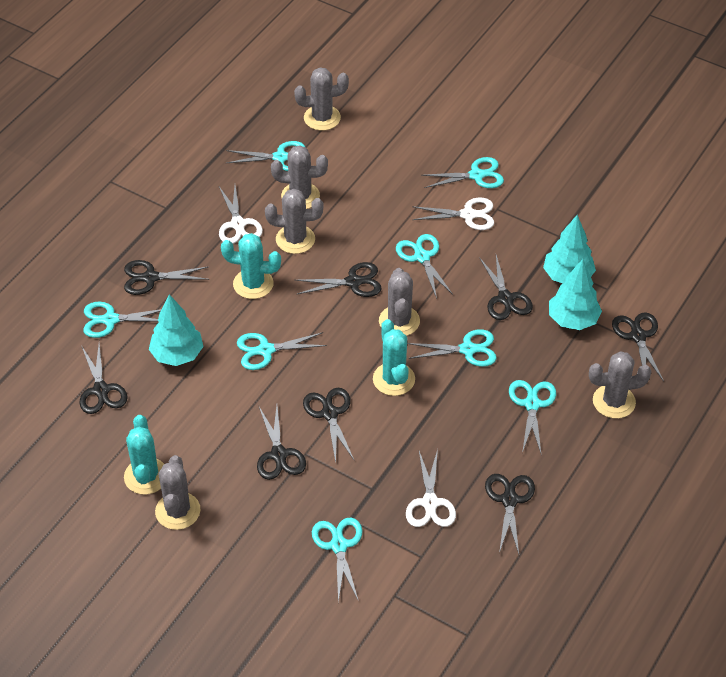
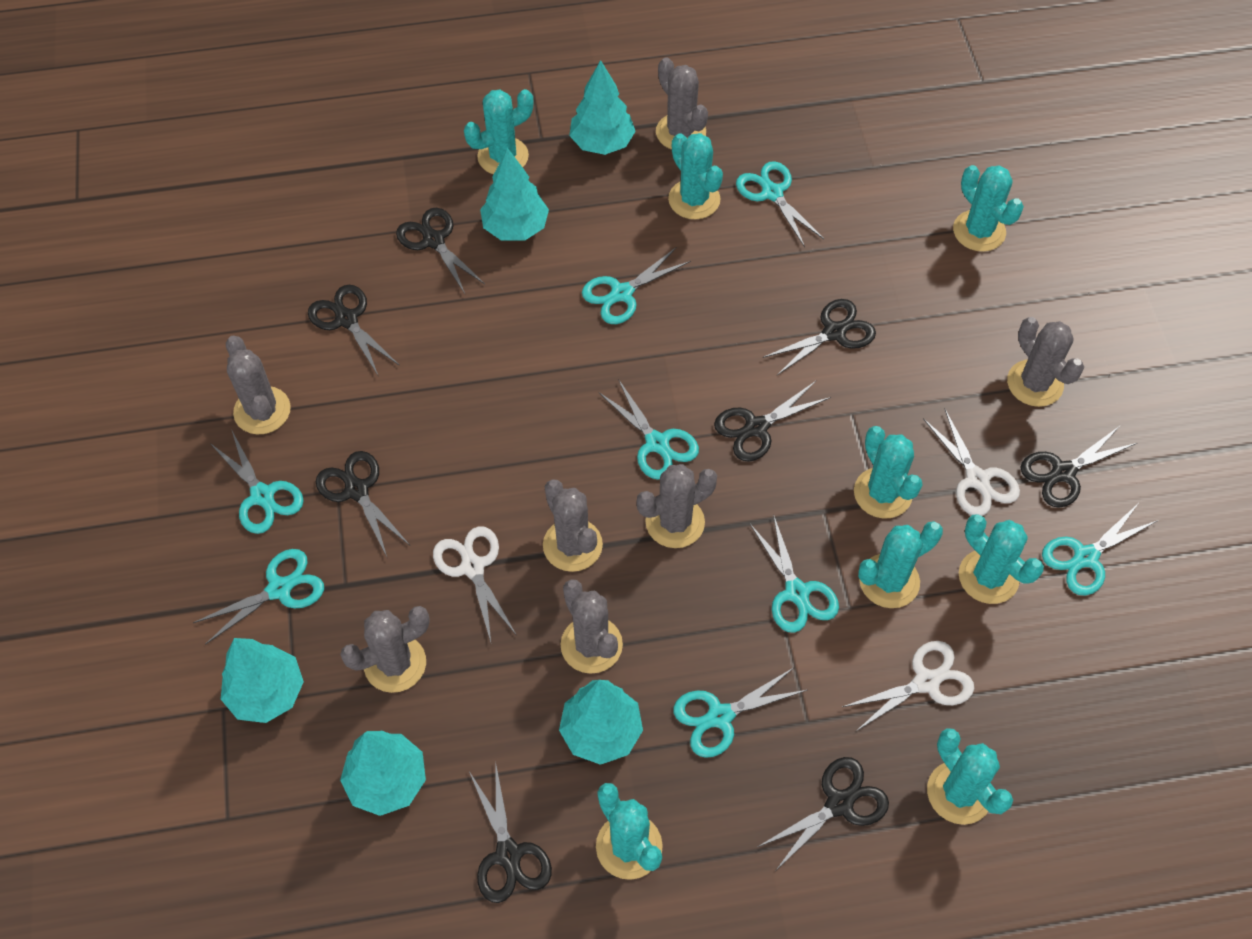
grey cactus: 6 -> 7
turquoise cactus: 3 -> 8
turquoise tree: 3 -> 5

